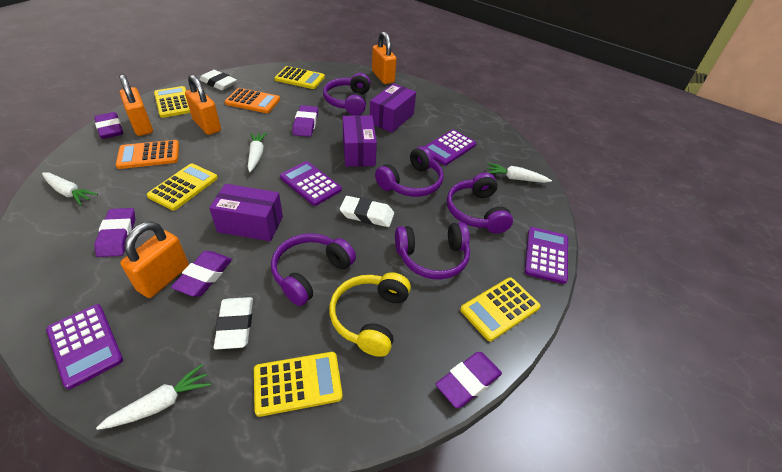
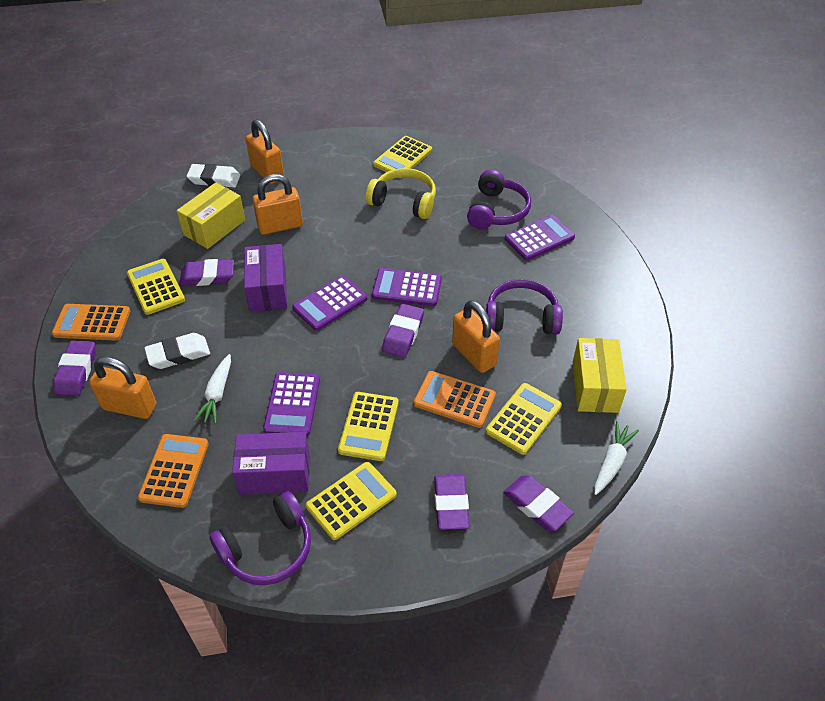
orange calculator: 2 -> 3
purple box: 3 -> 2
purple headphones: 5 -> 3
white carrot: 4 -> 2
white eraser: 3 -> 2
yellow box: 0 -> 2

